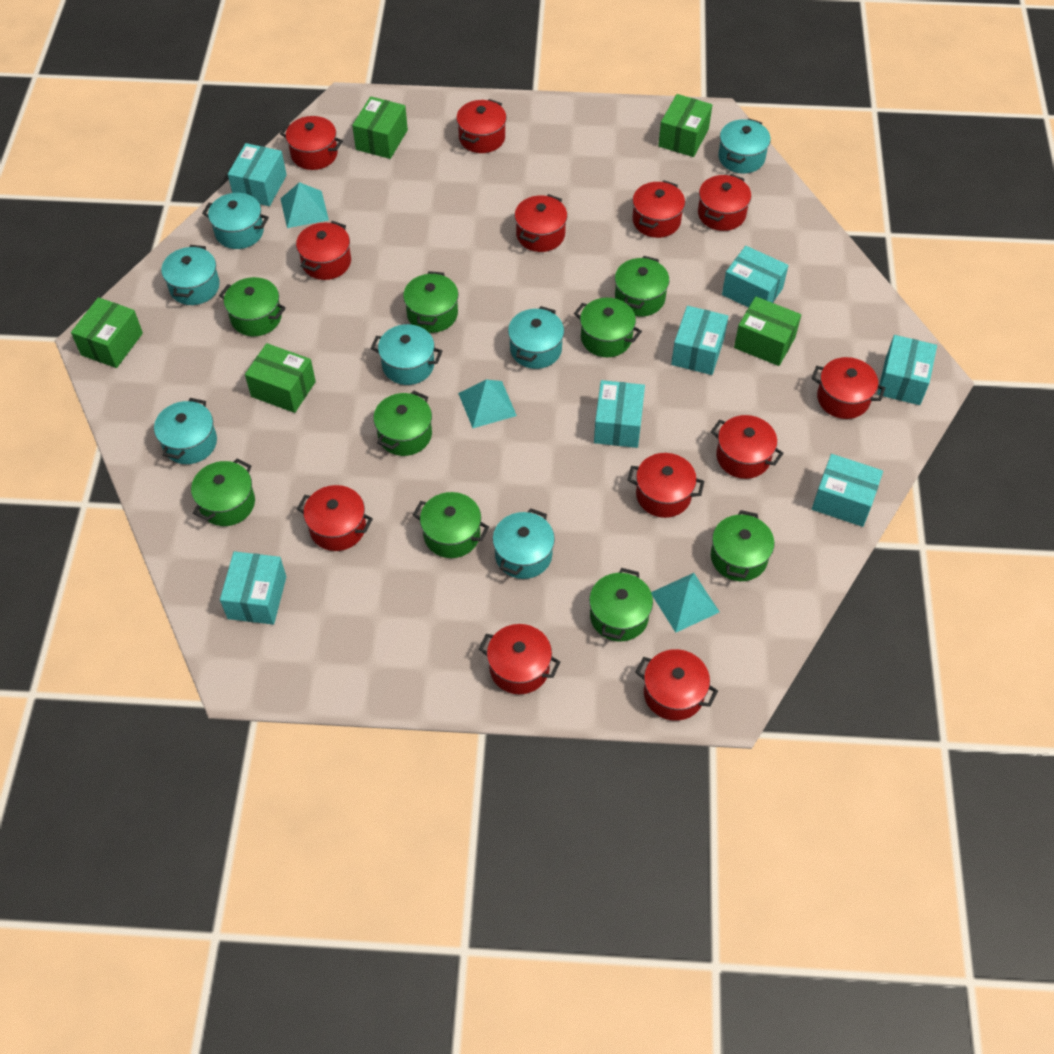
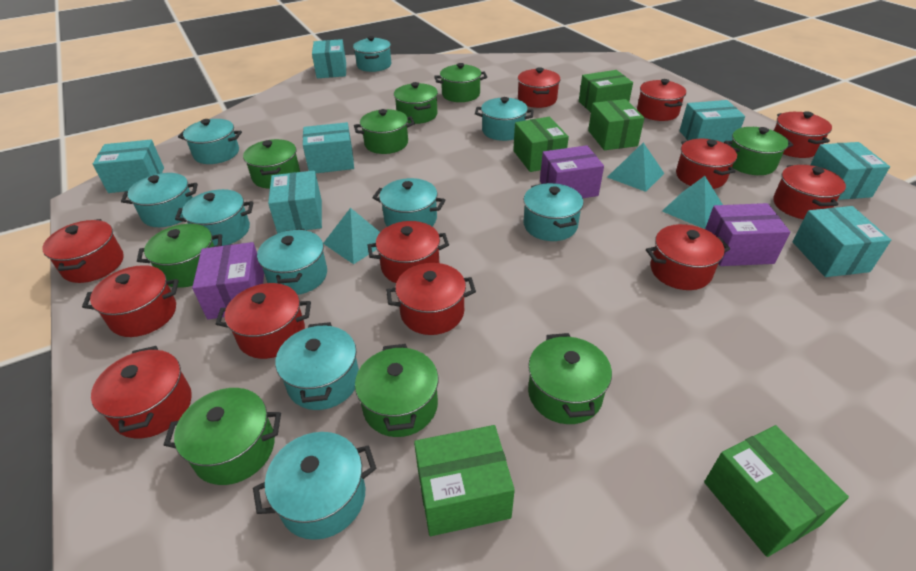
purple box: 0 -> 3
turquoise pot: 7 -> 10

